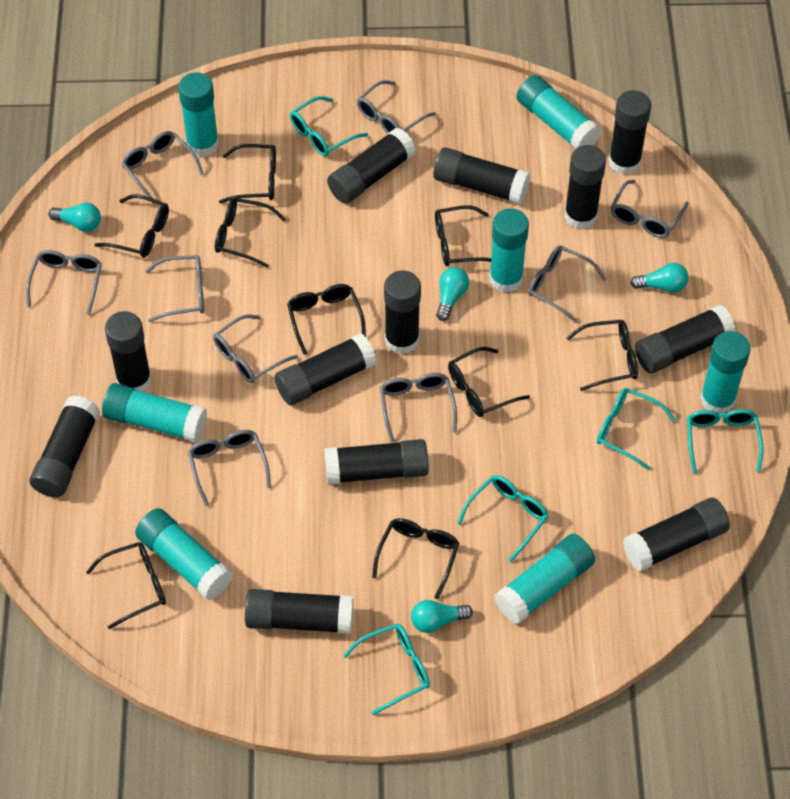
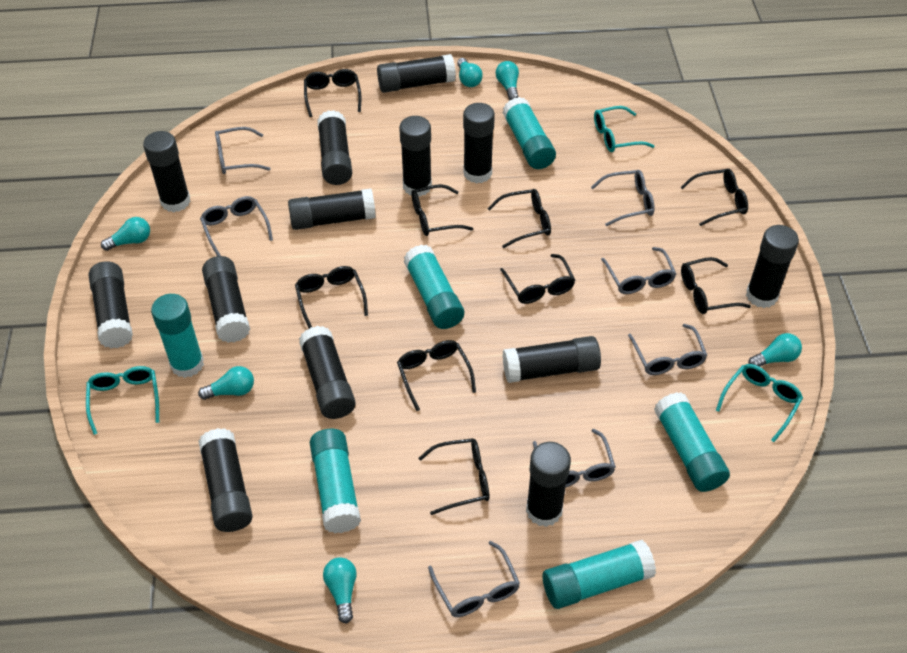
black glue stick: 12 -> 13
grey glasses: 9 -> 7
turquoise glasses: 5 -> 3
turquoise glue stick: 7 -> 6
turquoise light bulb: 4 -> 6

